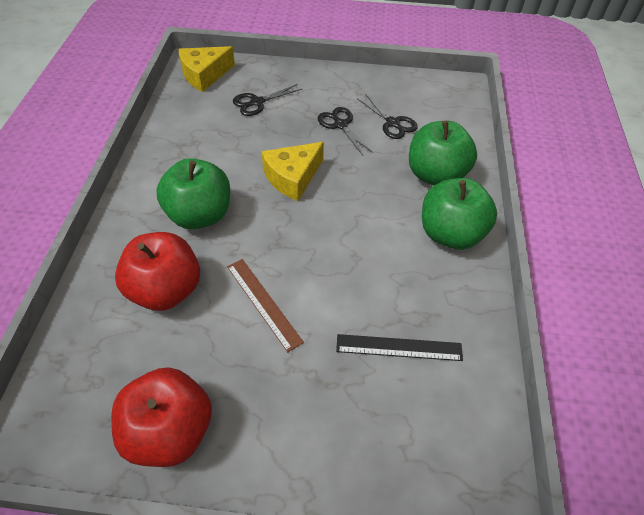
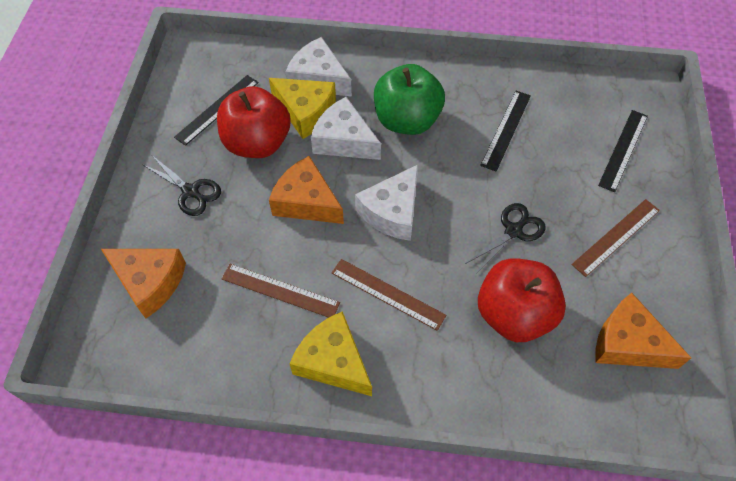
black ruler: 1 -> 3
black scissors: 3 -> 2
brown ruler: 1 -> 3
green apple: 3 -> 1
orange cheese: 0 -> 3
white cheese: 0 -> 3

